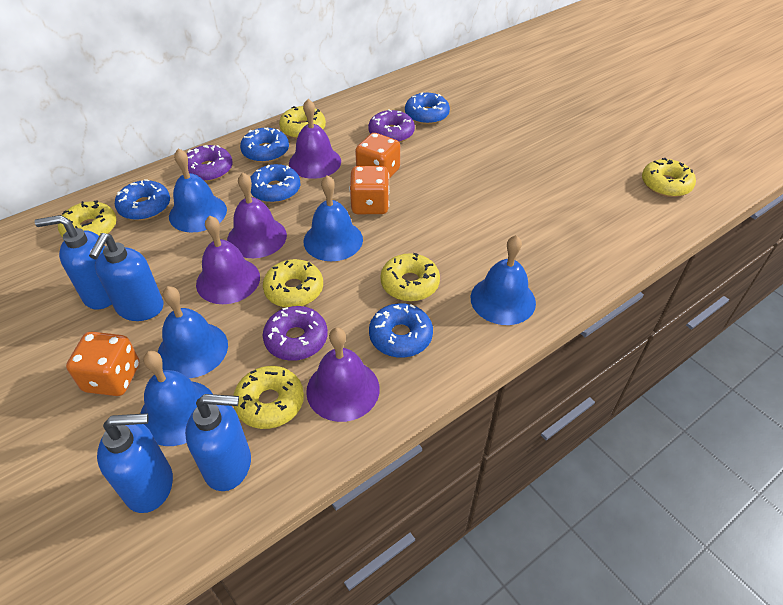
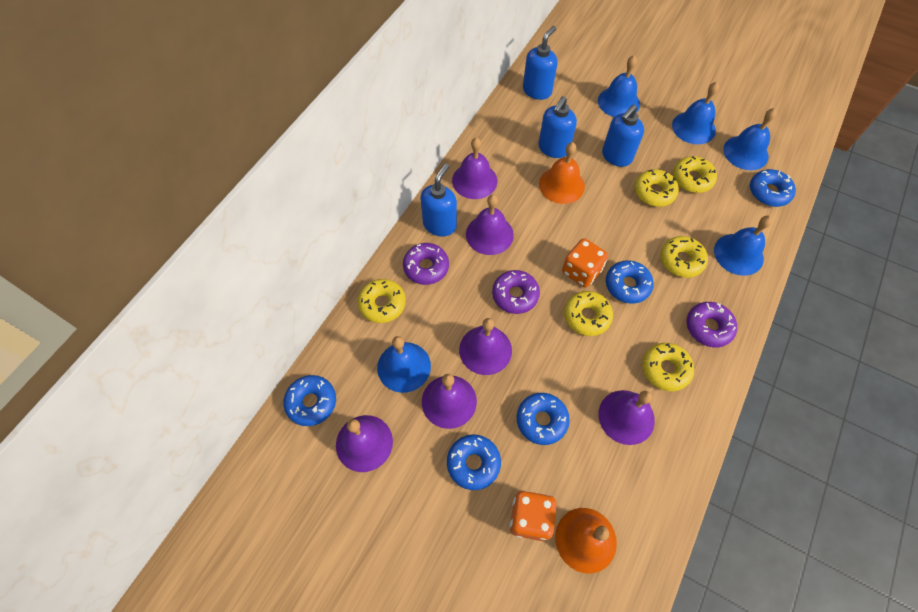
orange bell: 0 -> 2
orange dice: 3 -> 2
purple bell: 4 -> 6

